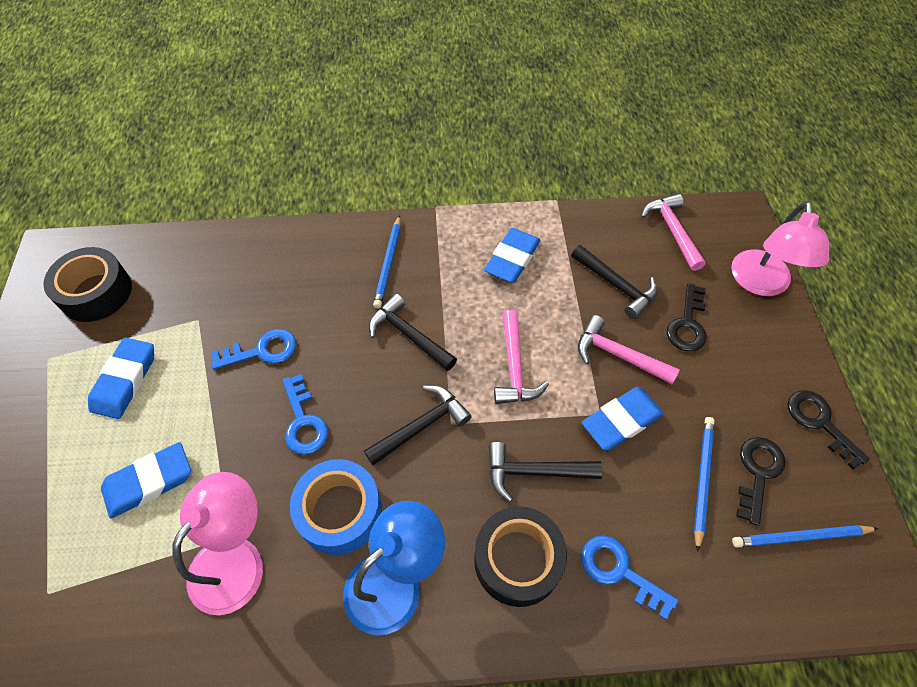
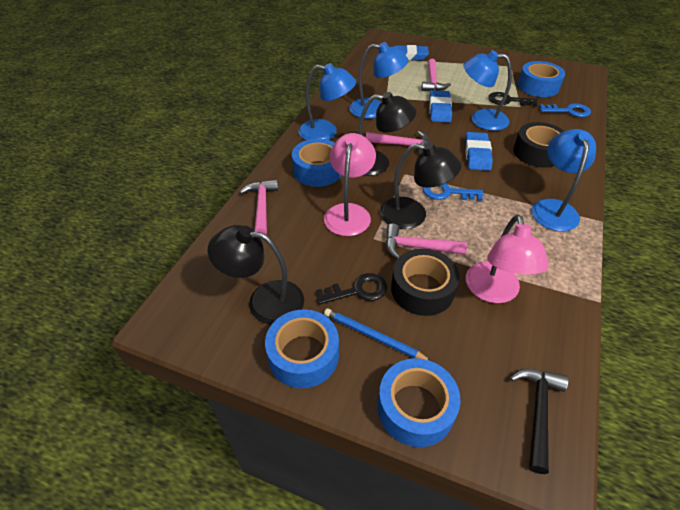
black hammer: 4 -> 1
black key: 3 -> 2
black lamp: 0 -> 3
blue eraser: 4 -> 3
blue key: 3 -> 2
blue lamp: 1 -> 4
blue pencil: 3 -> 1
blue tape: 1 -> 4
pink hammer: 3 -> 4

